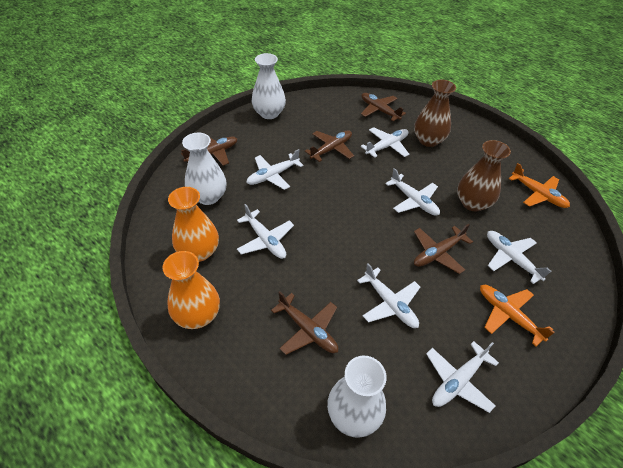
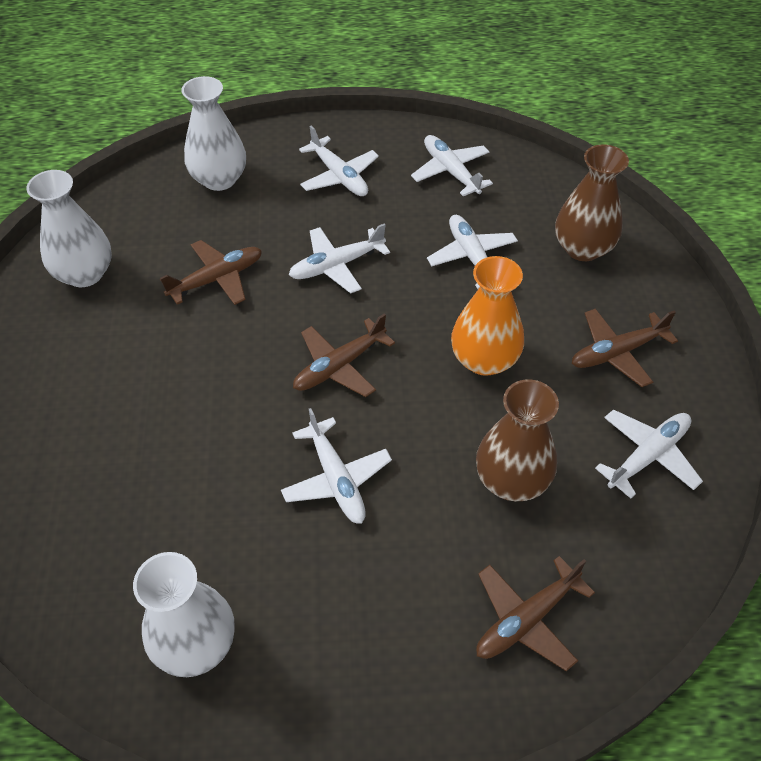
brown plane: 5 -> 4
orange plane: 2 -> 0
orange vase: 2 -> 1
white plane: 7 -> 6

